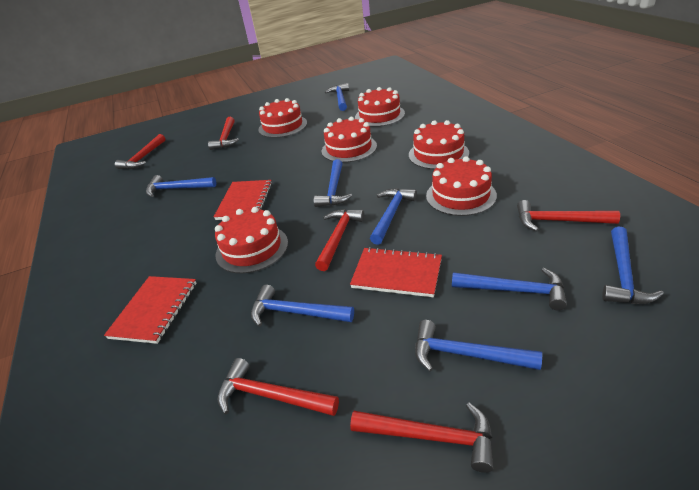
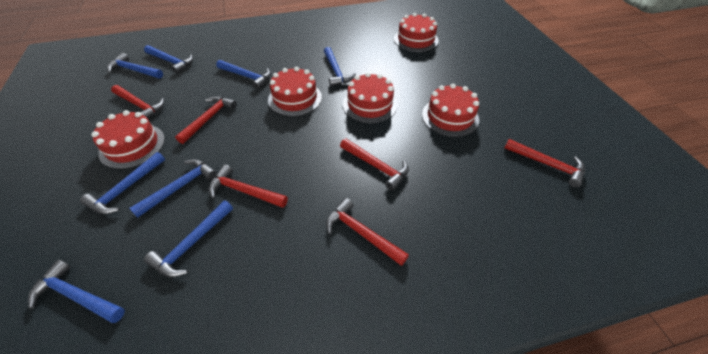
red cake: 6 -> 5
red notebook: 3 -> 0

